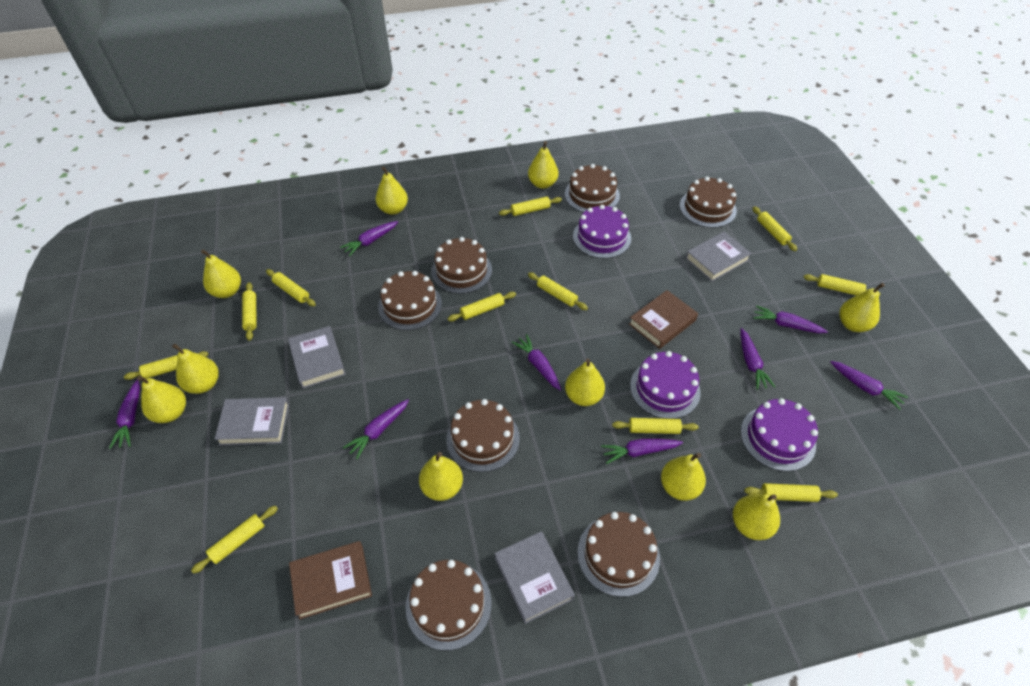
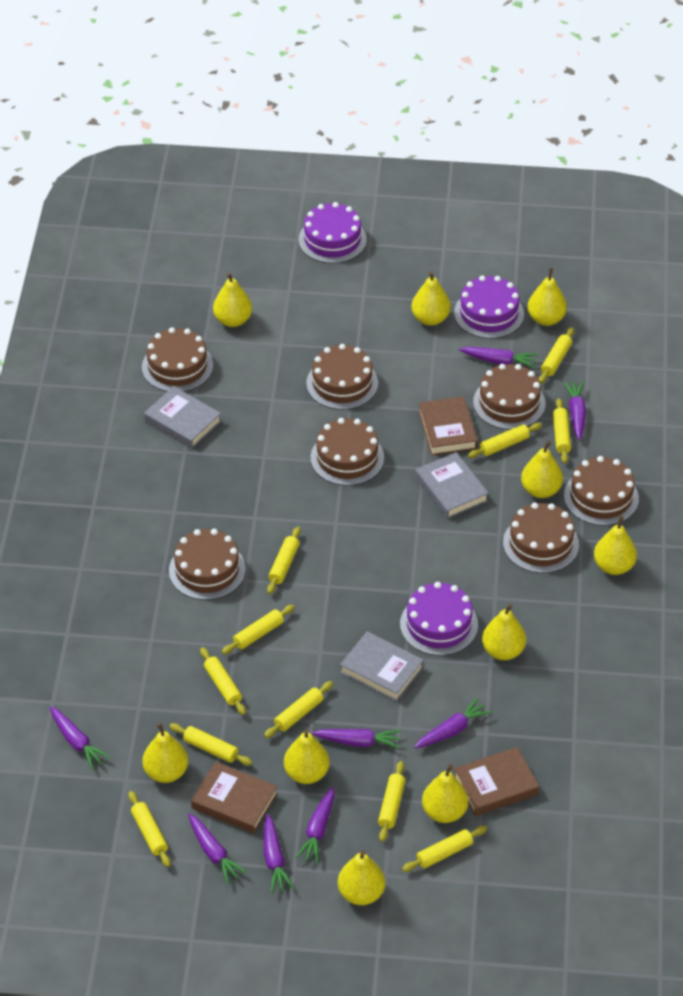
brown book: 2 -> 3
grey book: 4 -> 3

